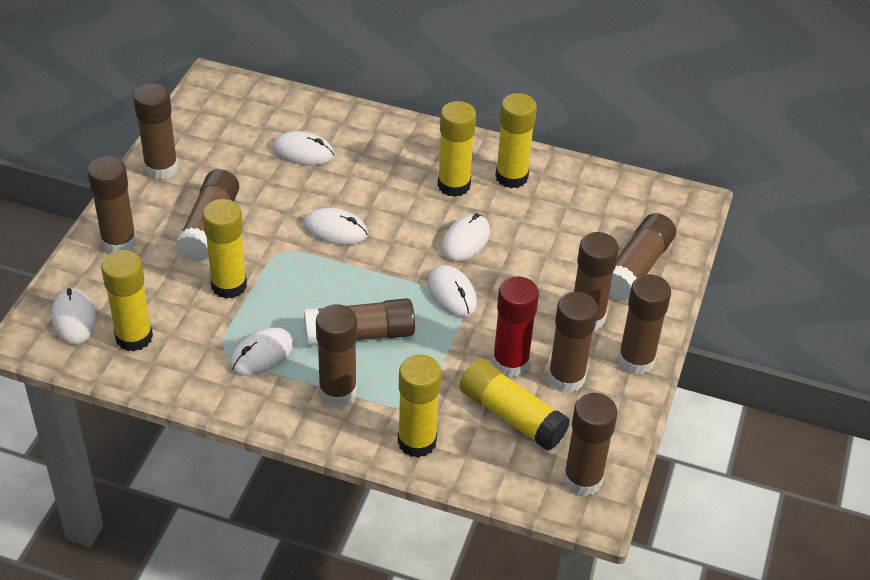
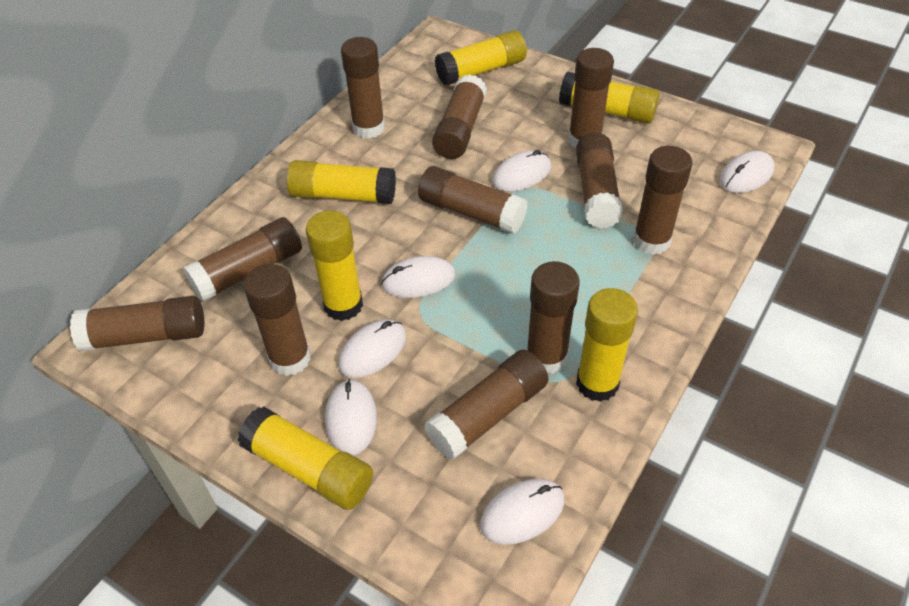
brown glue stick: 10 -> 11
red glue stick: 1 -> 0

